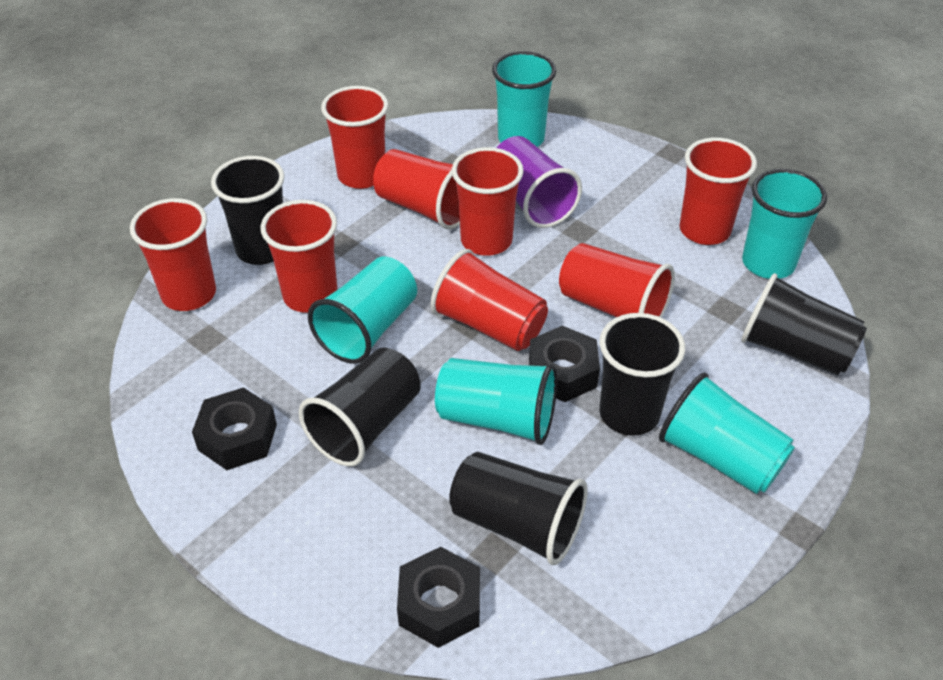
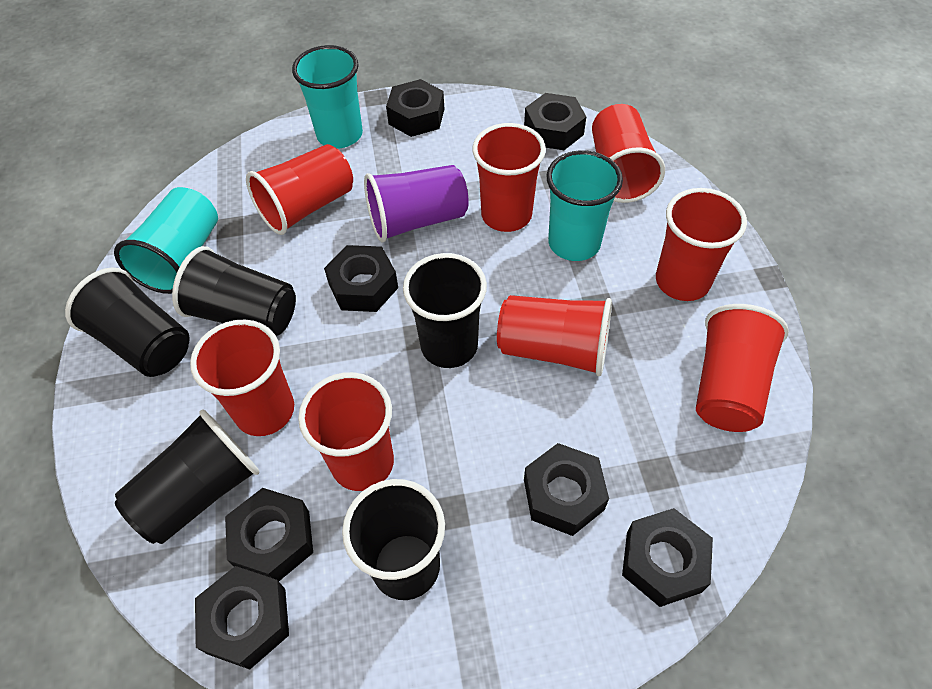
black nut: 3 -> 7
turquoise cup: 5 -> 3

